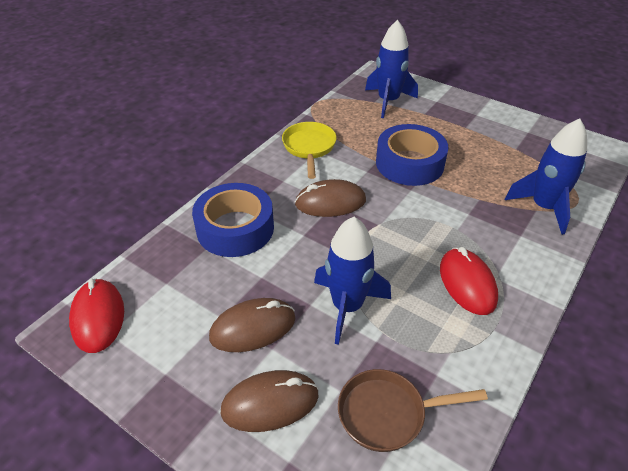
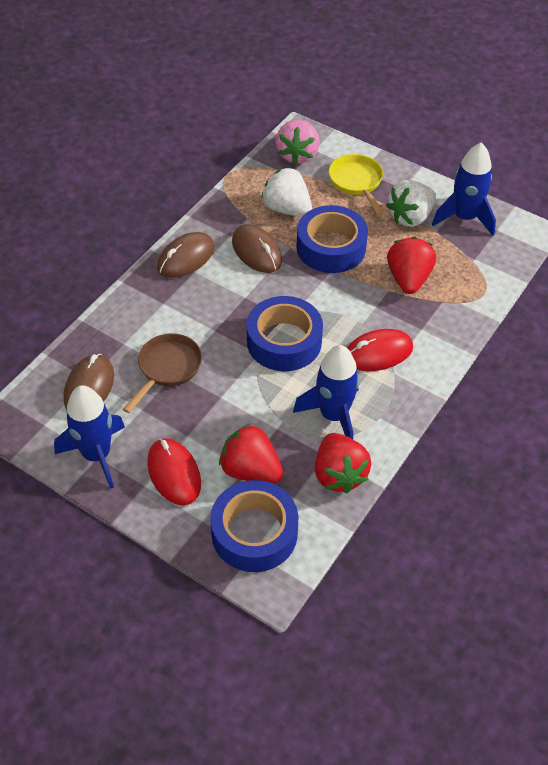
blue tape: 2 -> 3
pink strawberry: 0 -> 1
red strawberry: 0 -> 3
white strawberry: 0 -> 2

